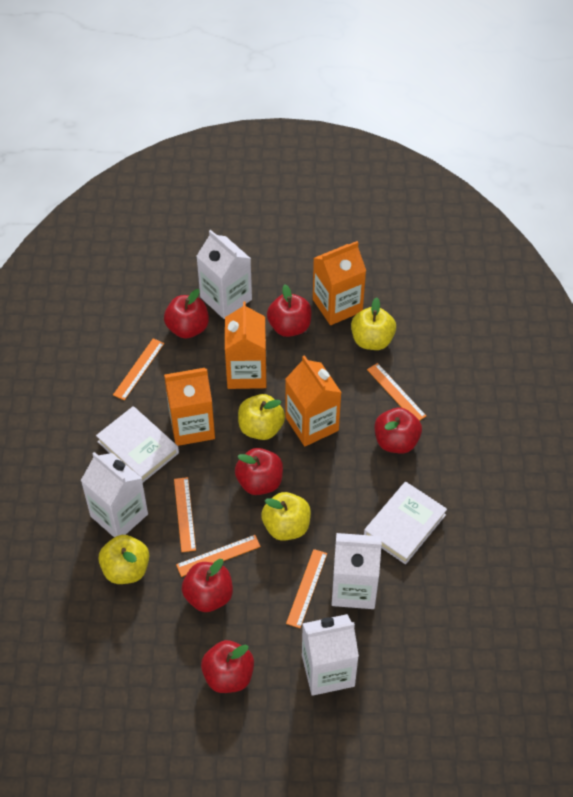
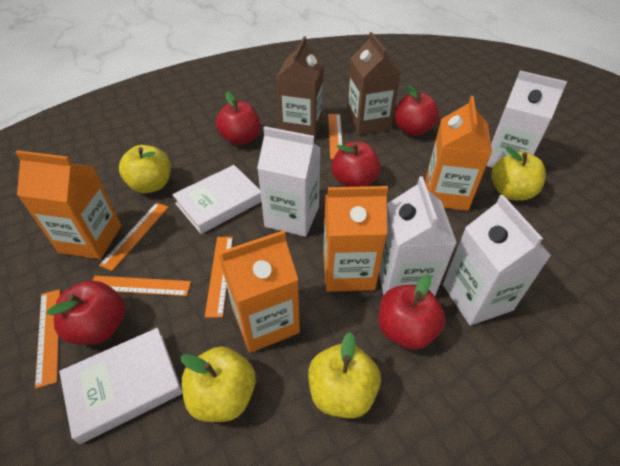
brown carton: 0 -> 2
red apple: 6 -> 5

